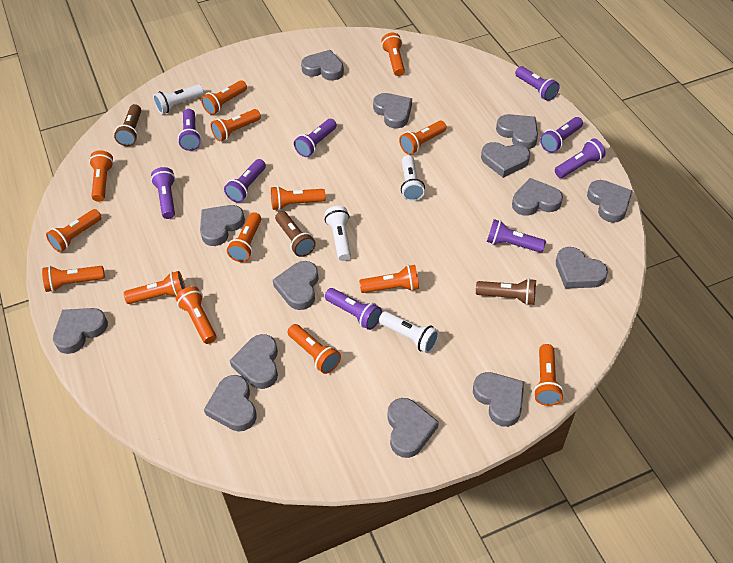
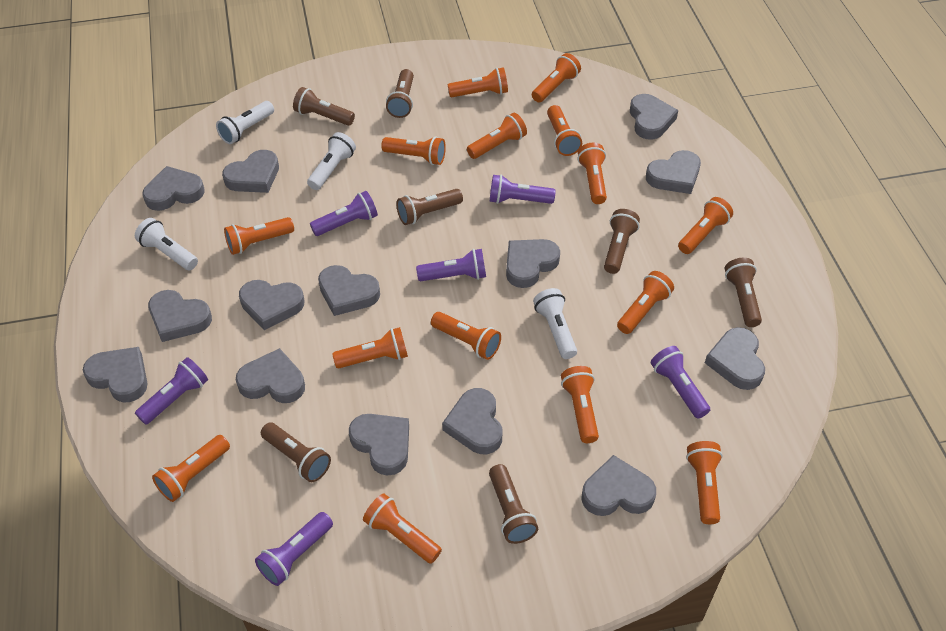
brown flashlight: 3 -> 7
orange flashlight: 14 -> 15
purple flashlight: 9 -> 6

